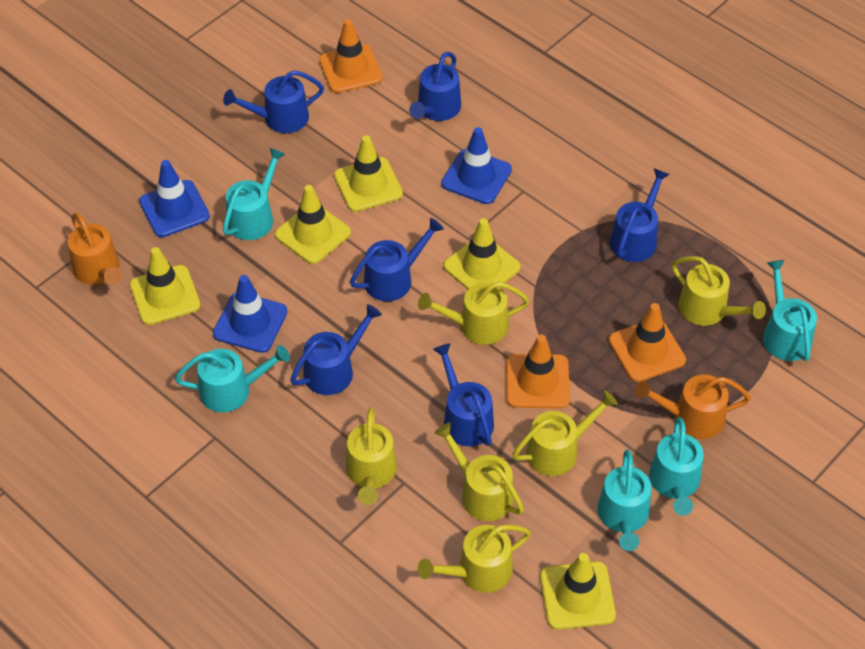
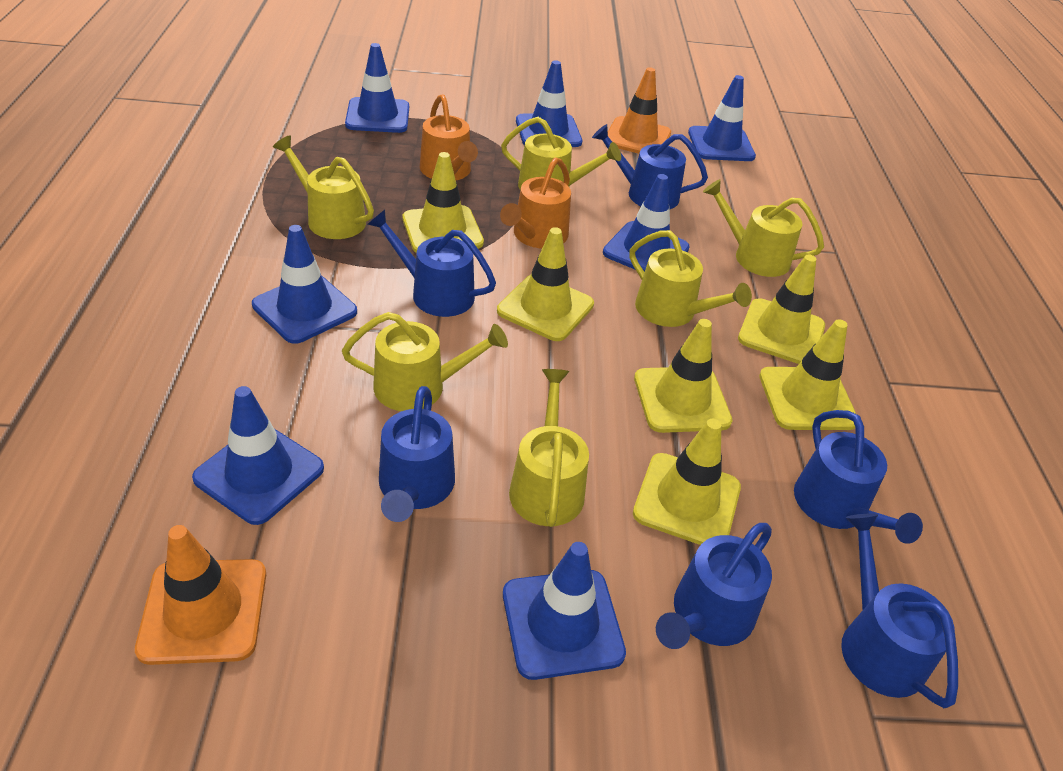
blue traffic cone: 3 -> 7
orange traffic cone: 3 -> 2
turquoise watering can: 5 -> 0
yellow traffic cone: 5 -> 6

